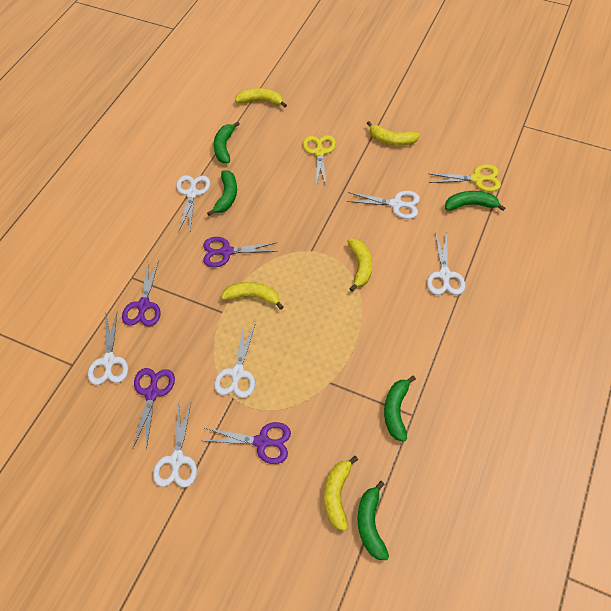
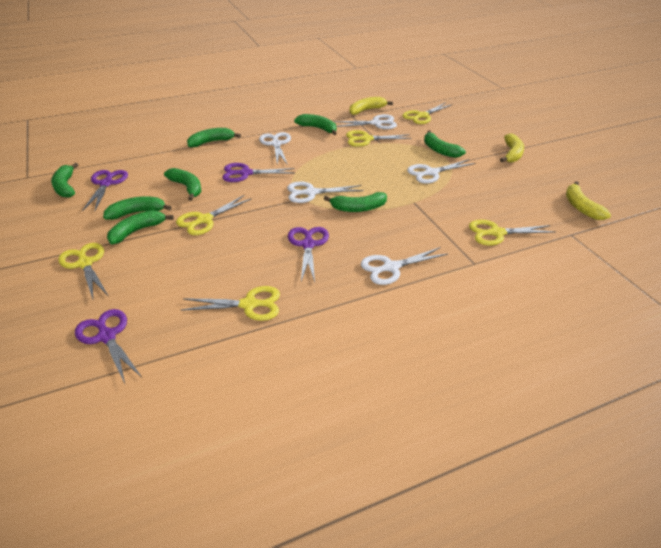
green banana: 5 -> 8
white scissors: 6 -> 5
yellow banana: 5 -> 3
yellow scissors: 2 -> 6

